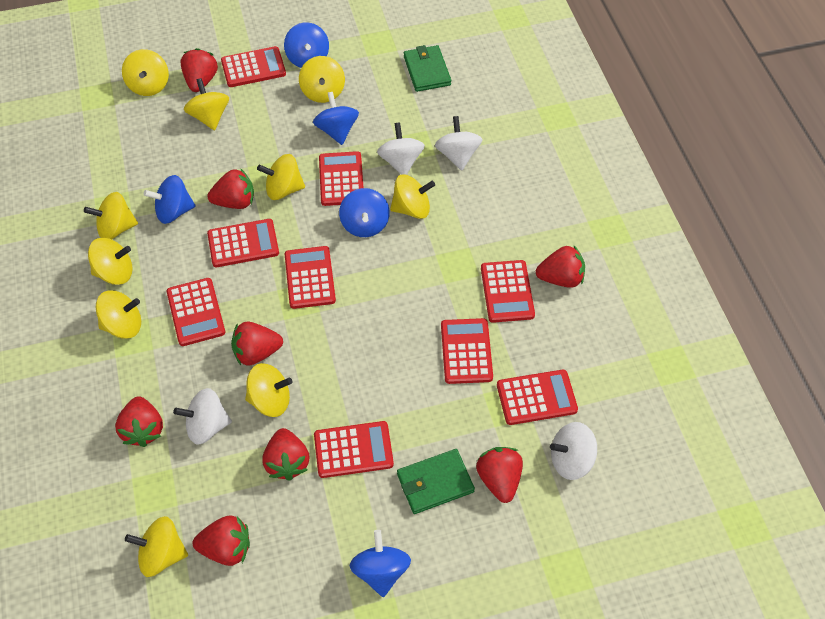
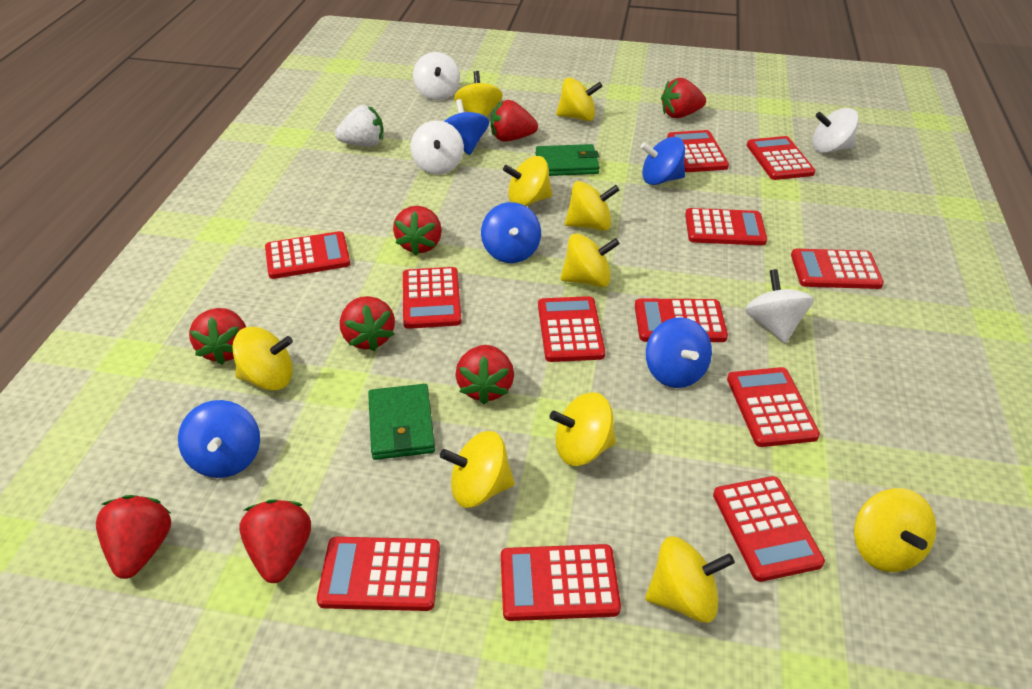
red calculator: 9 -> 12
white strawberry: 0 -> 1

